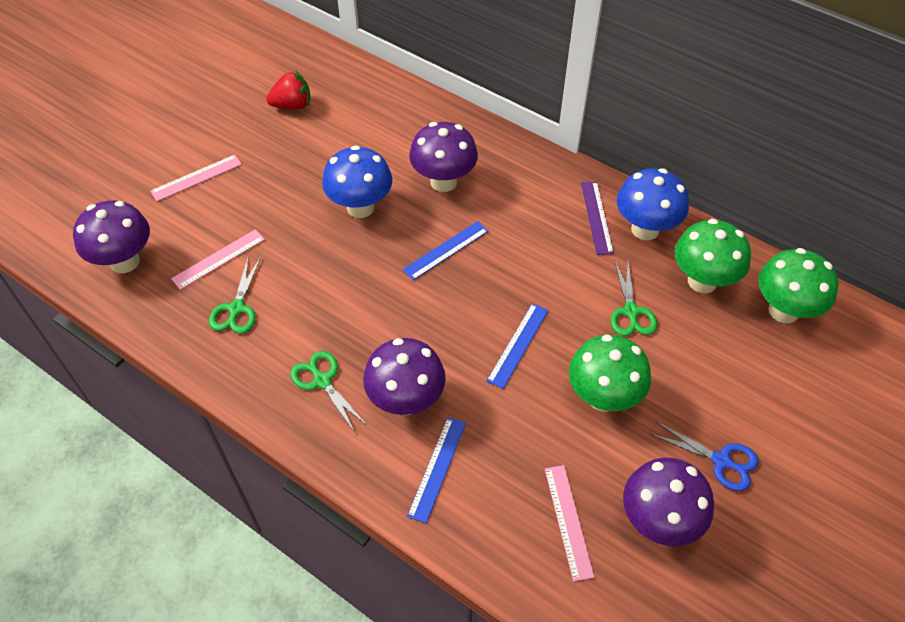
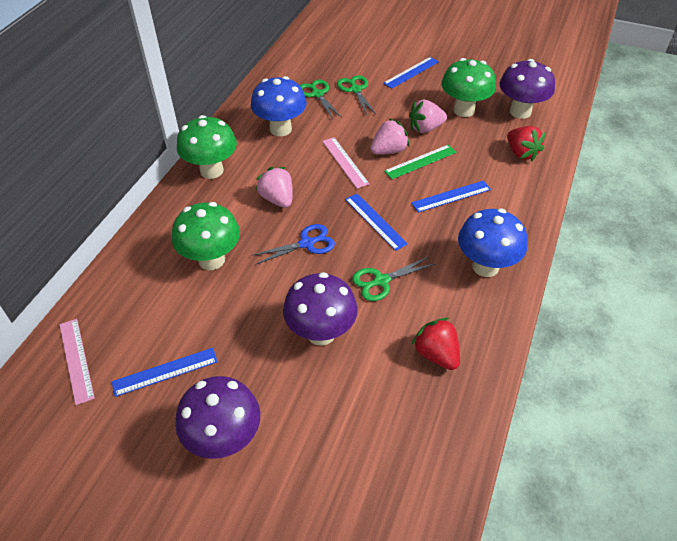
blue ruler: 3 -> 4
green ruler: 0 -> 1
pink ruler: 3 -> 2
pink strawberry: 0 -> 3
purple mushroom: 4 -> 3
purple ruler: 1 -> 0
red strawberry: 1 -> 2

